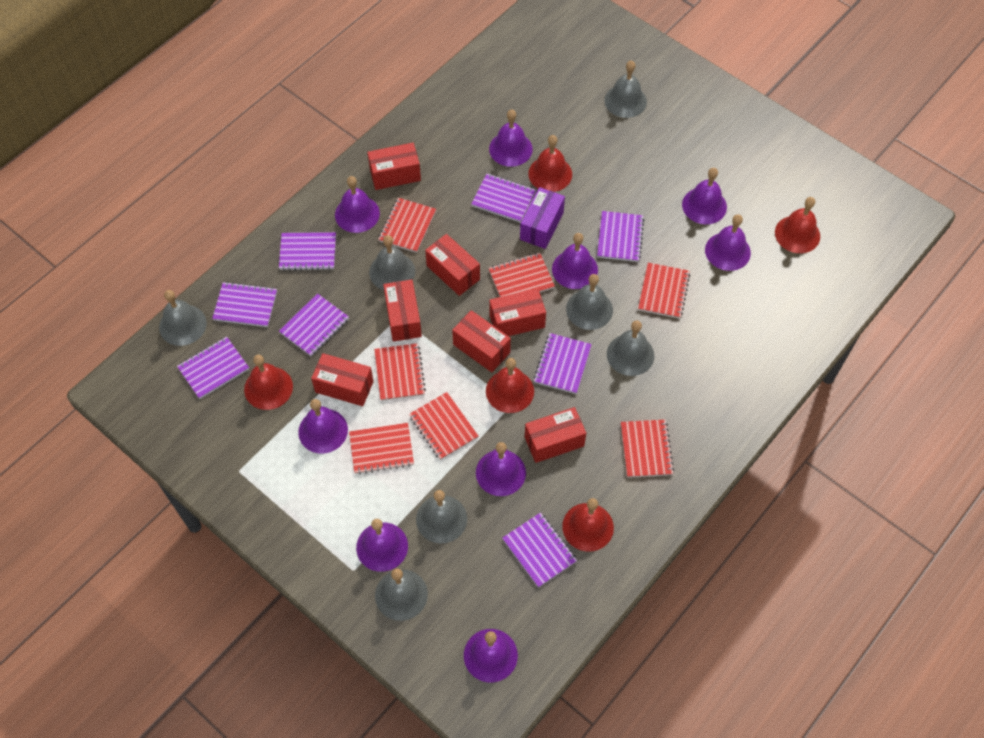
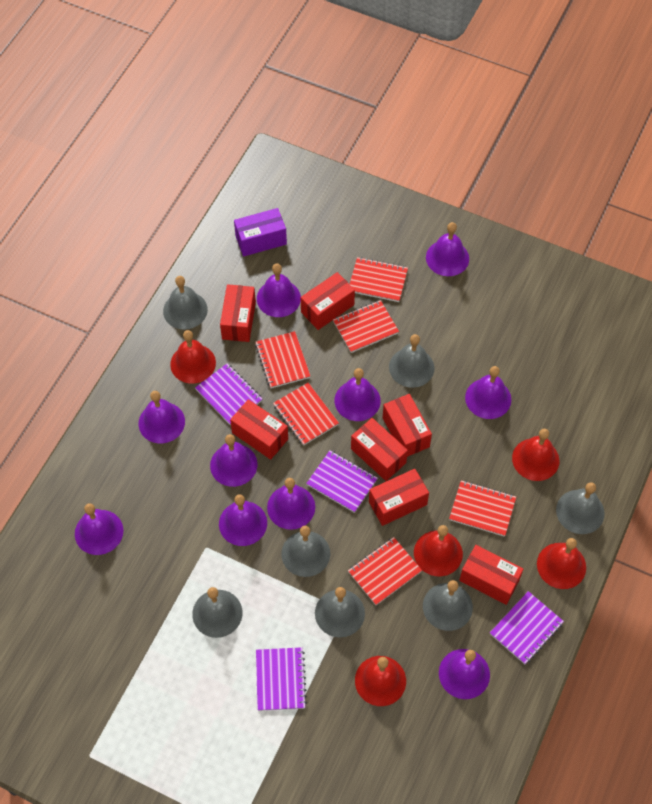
purple bell: 9 -> 10
purple notebook: 8 -> 4
red notebook: 7 -> 6

